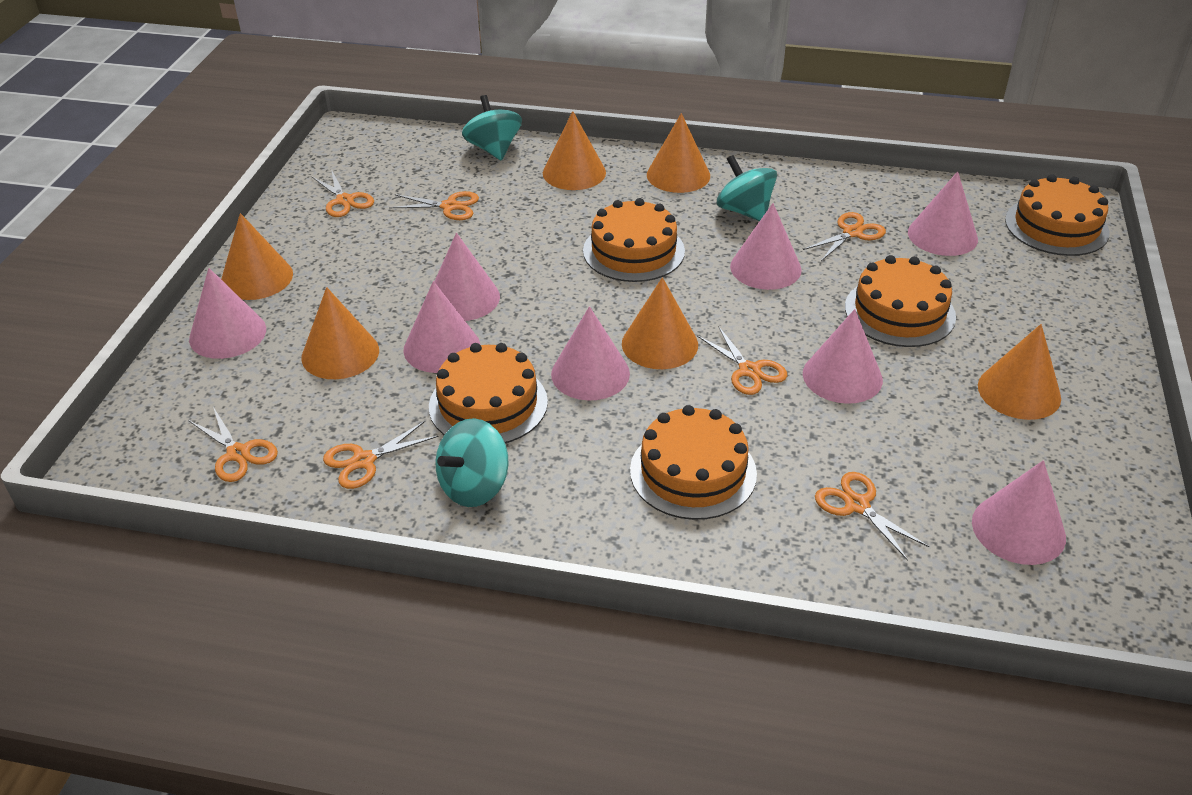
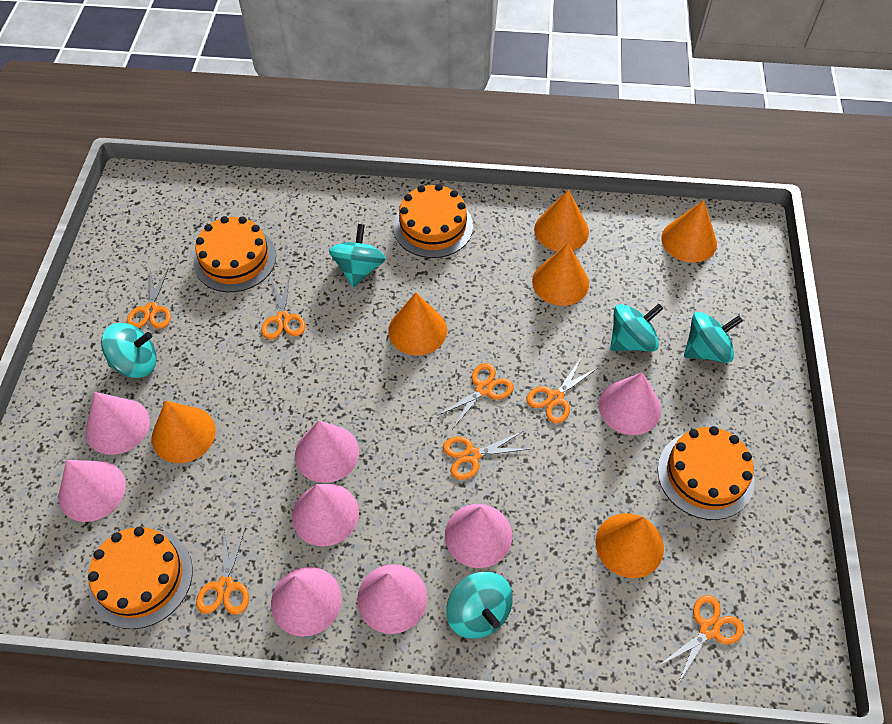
orange cake: 5 -> 4
turquoise spinning top: 3 -> 5

